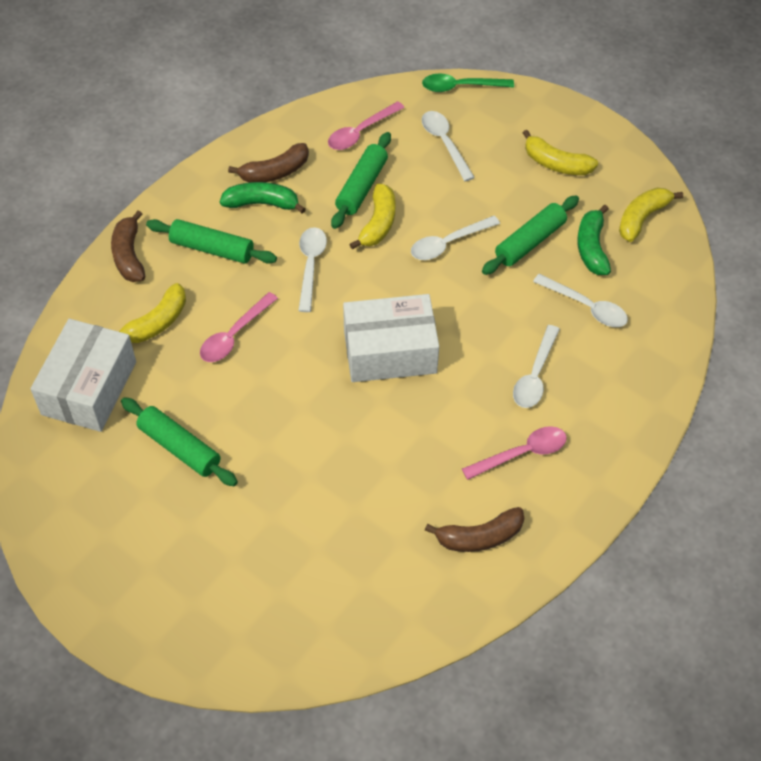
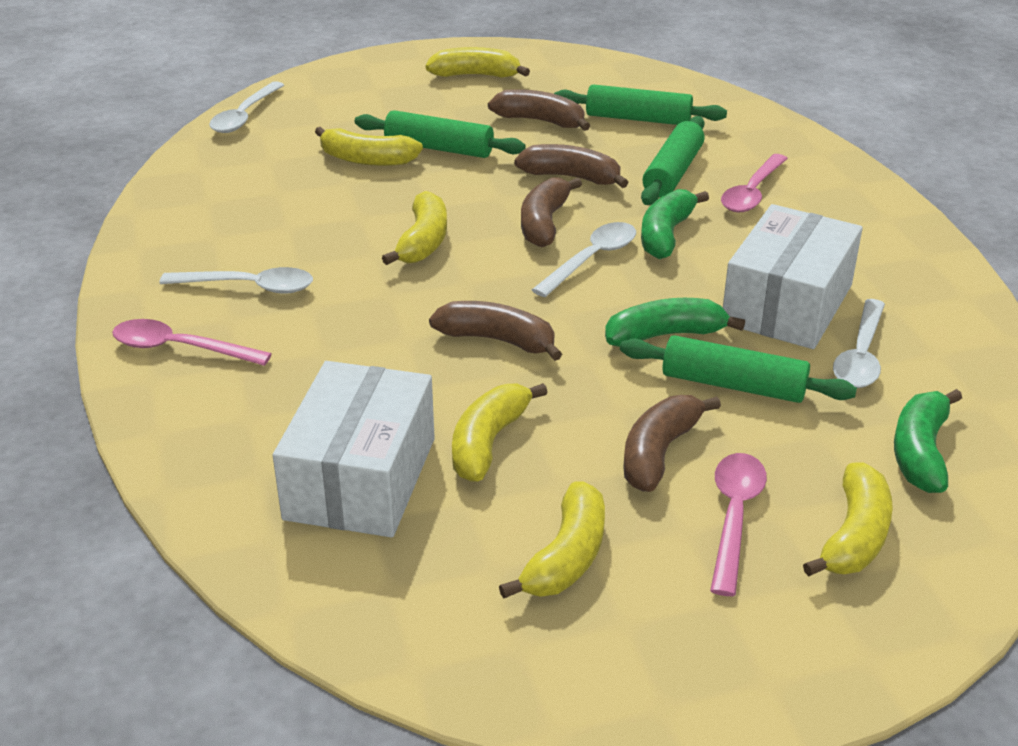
brown banana: 3 -> 5
green banana: 2 -> 3
green spoon: 1 -> 0
white spoon: 5 -> 4
yellow banana: 4 -> 6

